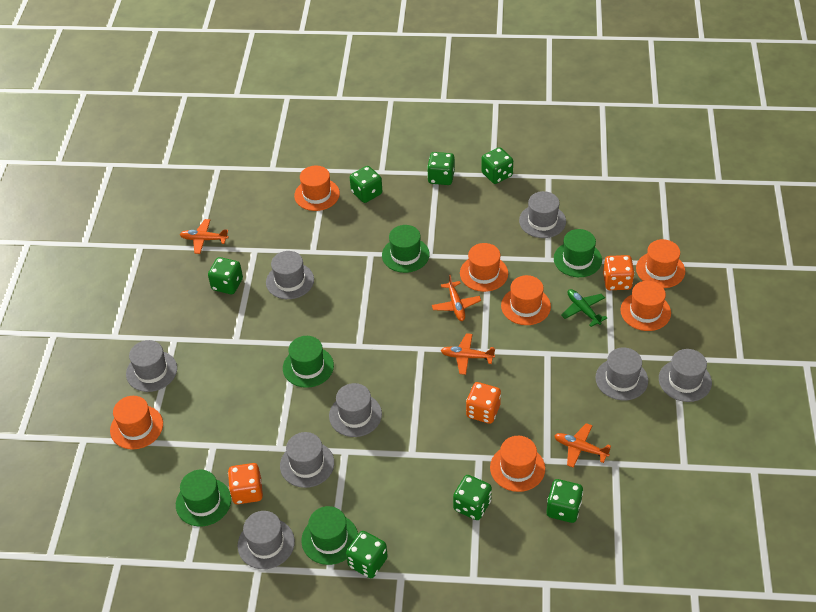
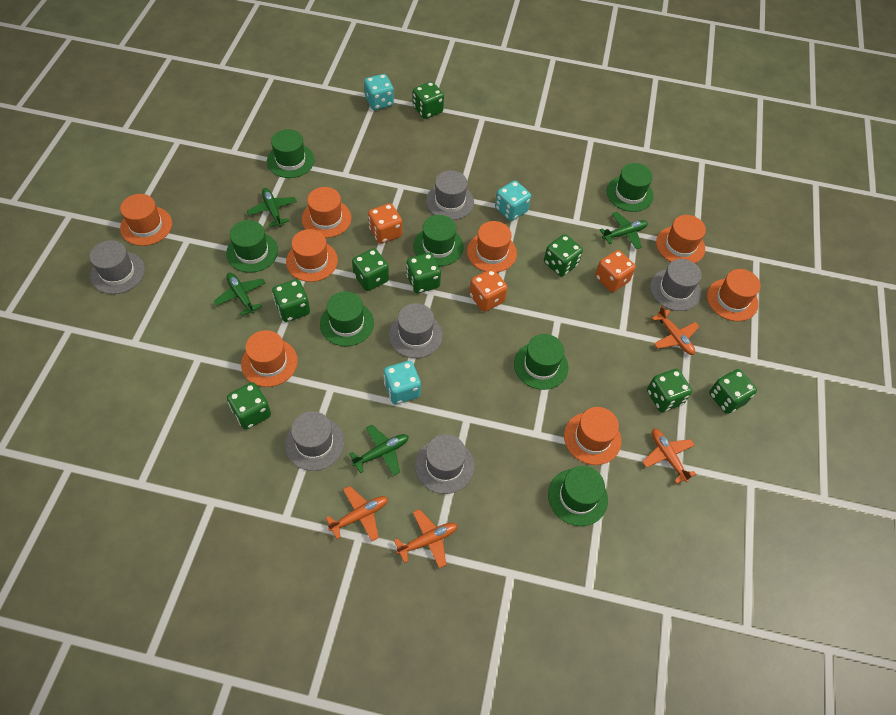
green dice: 7 -> 8
green hat: 5 -> 7
green plane: 1 -> 4
grey hat: 8 -> 6
orange hat: 7 -> 8
turquoise dice: 0 -> 3

